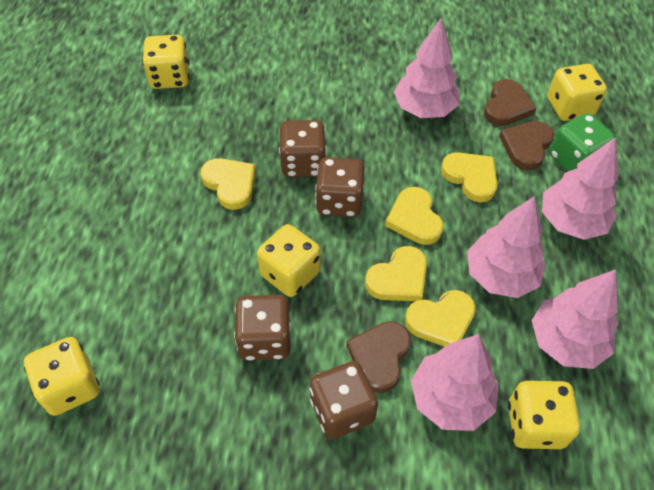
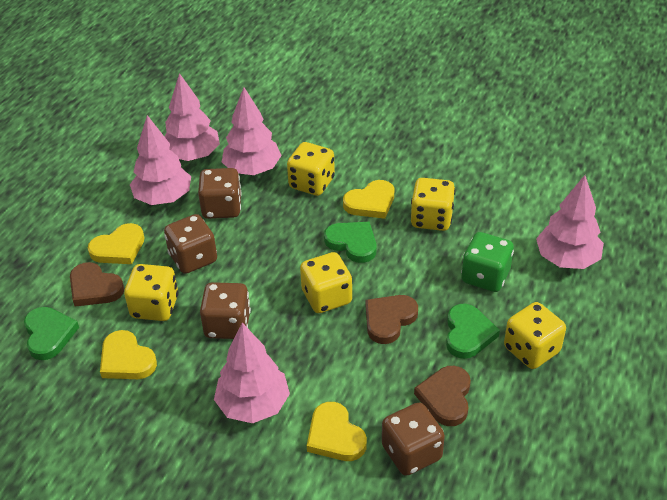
green heart: 0 -> 3
yellow heart: 5 -> 4

